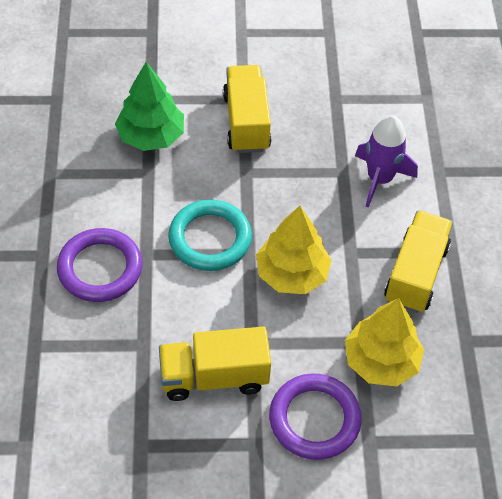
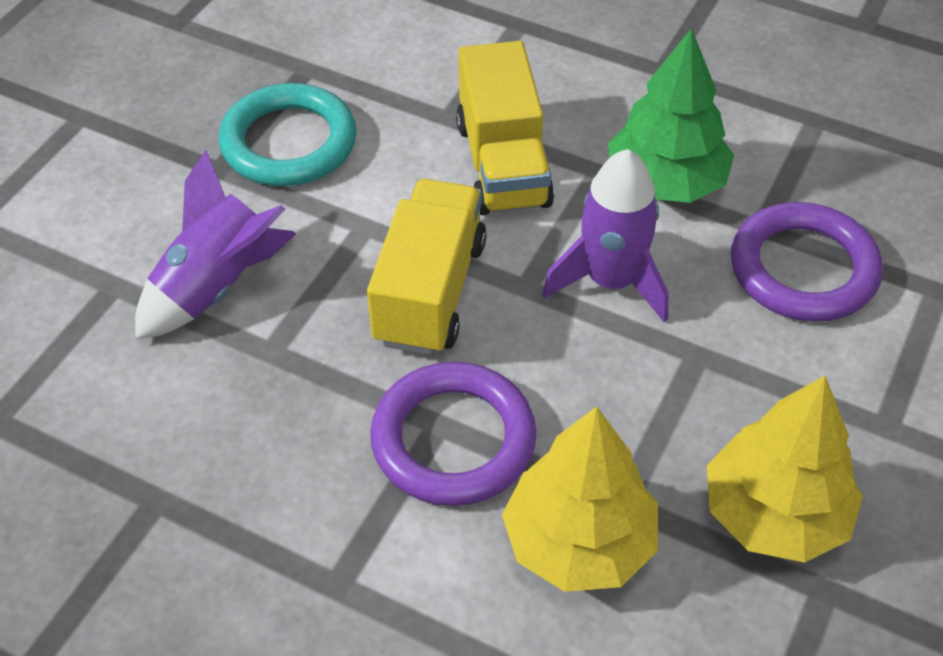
purple rocket: 1 -> 2
yellow truck: 3 -> 2

